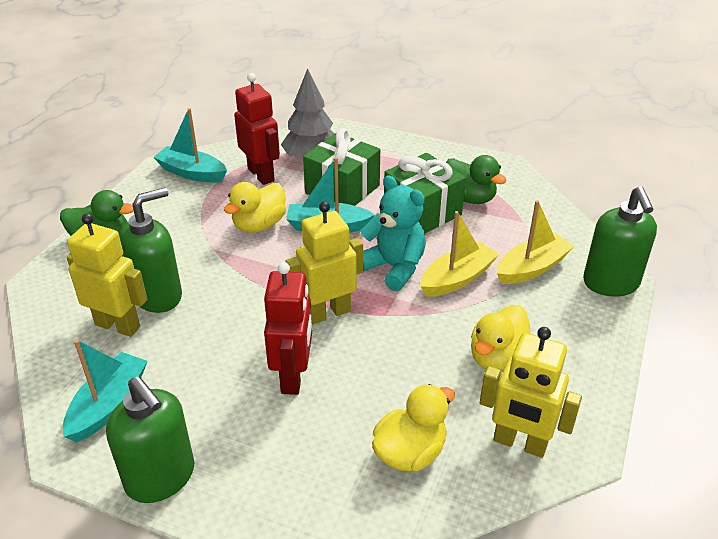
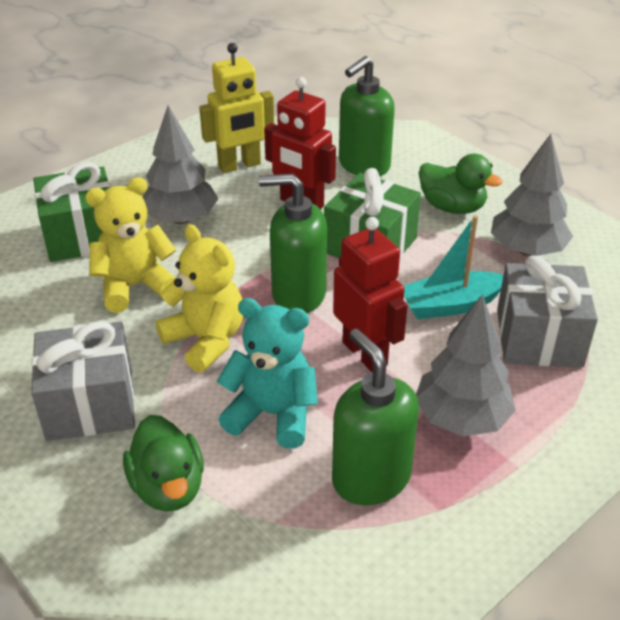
grey gift: 0 -> 2
grey tree: 1 -> 3
turquoise boat: 3 -> 1
yellow boat: 2 -> 0
yellow duck: 3 -> 0
yellow robot: 3 -> 1
yellow teddy bear: 0 -> 2

